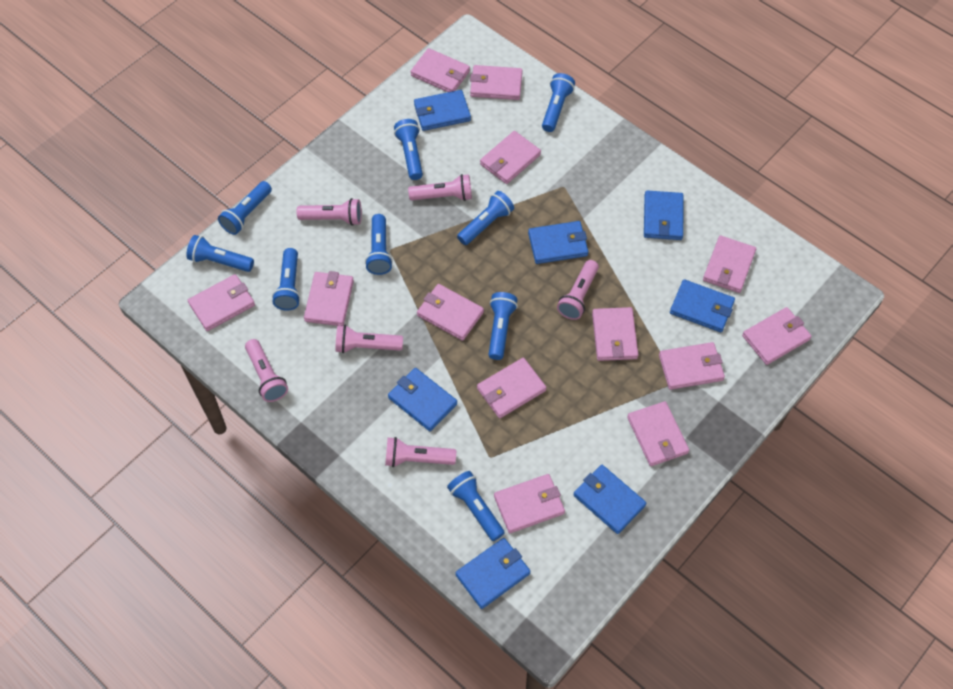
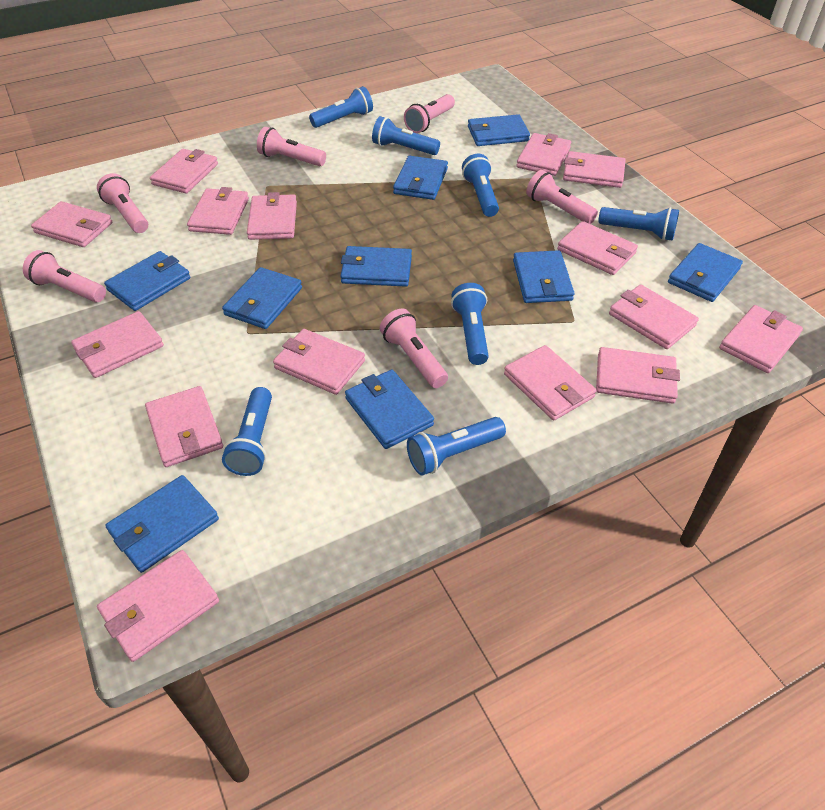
blue flashlight: 9 -> 7
blue wallet: 7 -> 9
pink wallet: 13 -> 15

